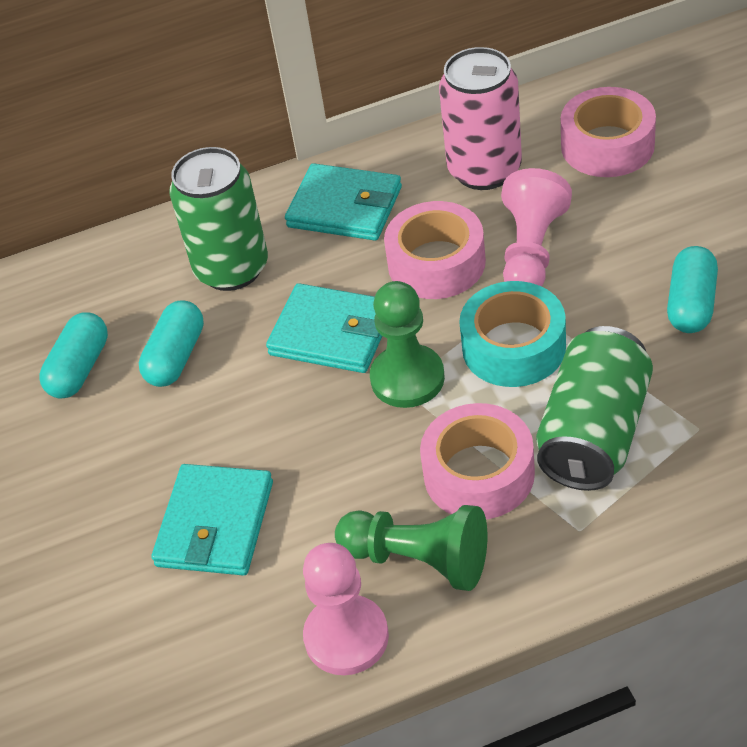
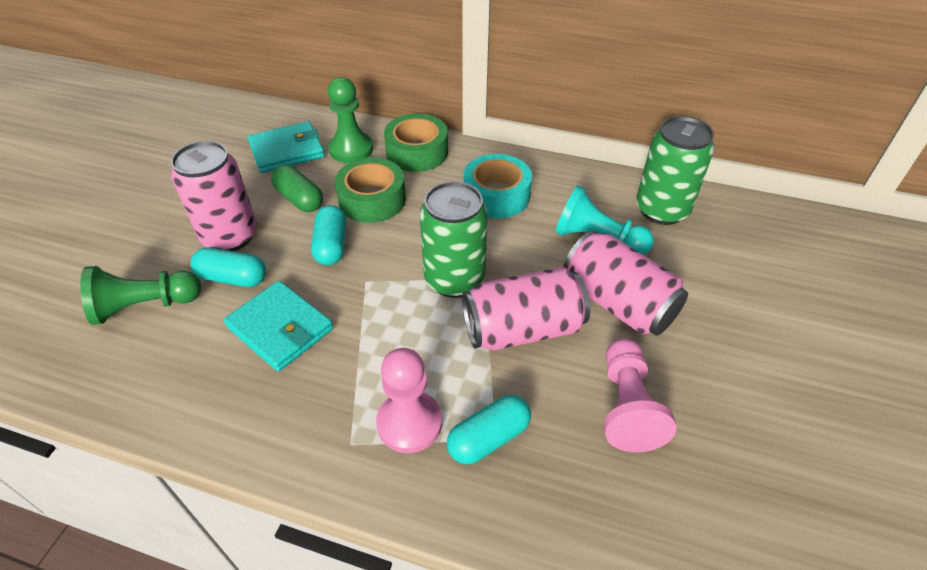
green capsule: 0 -> 1
green tape: 0 -> 2
pink can: 1 -> 3
pink tape: 3 -> 0
turquoise pawn: 0 -> 1
turquoise wallet: 3 -> 2

